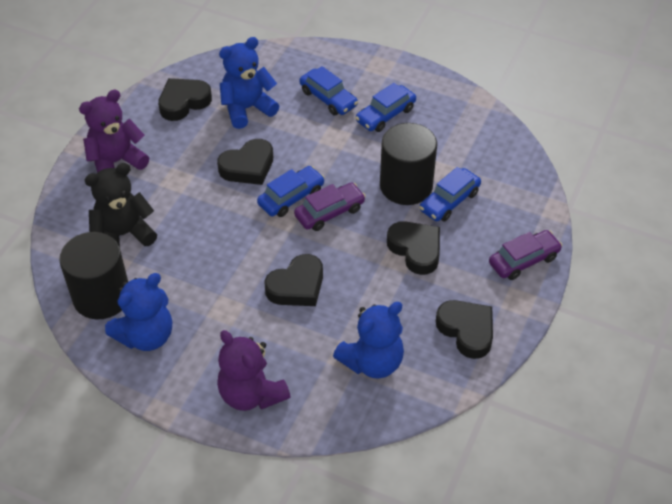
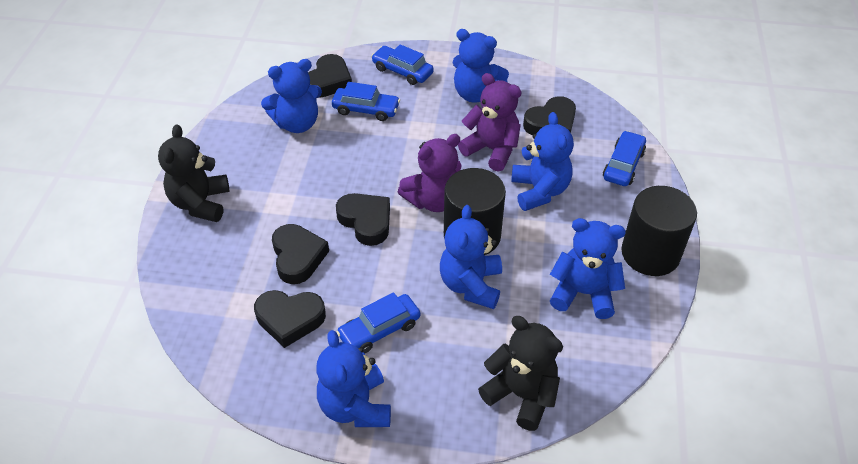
black teddy bear: 1 -> 2
blue teddy bear: 3 -> 6
purple car: 2 -> 0

